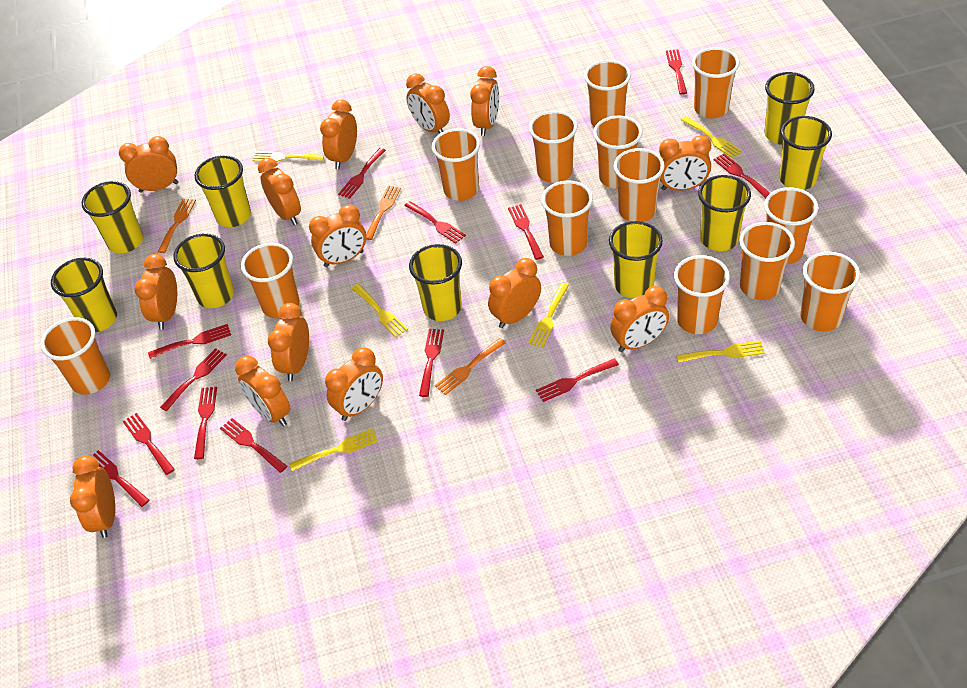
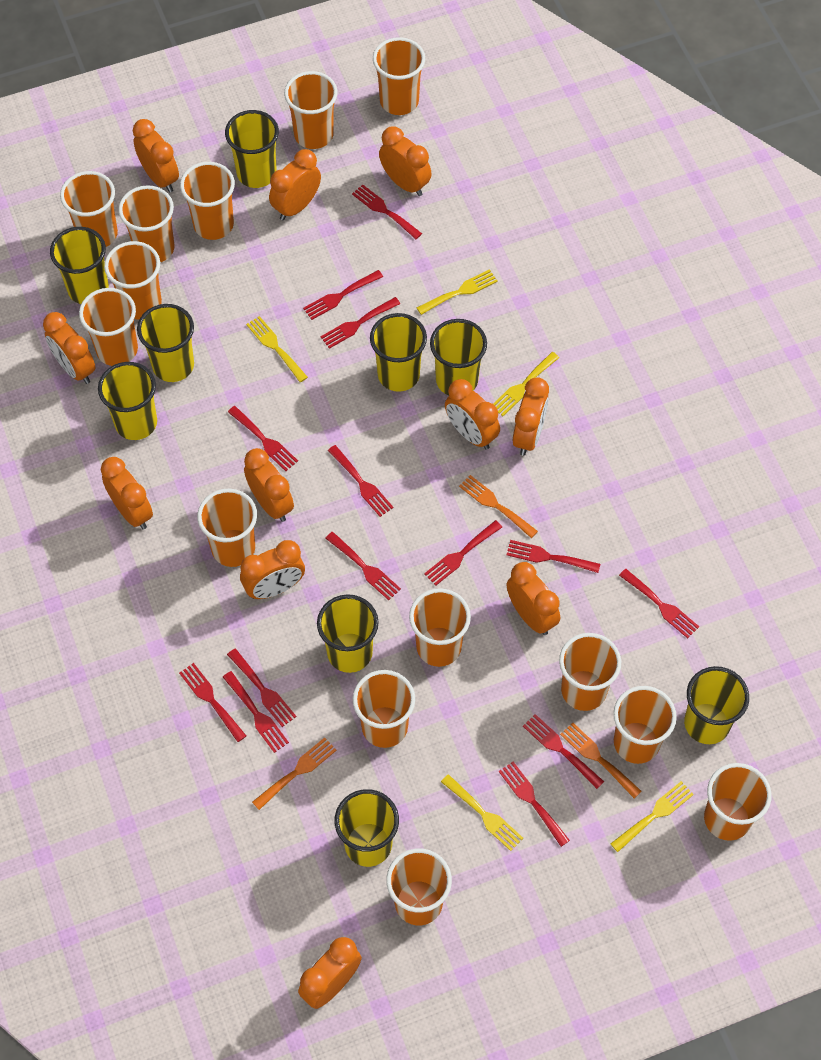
orange clock: 14 -> 11
orange cup: 13 -> 14
red fork: 13 -> 14
yellow fork: 6 -> 5

